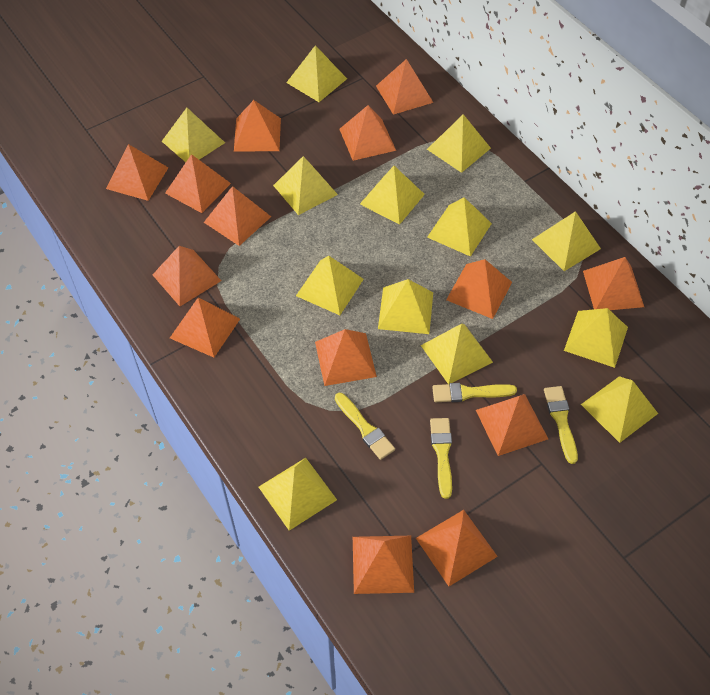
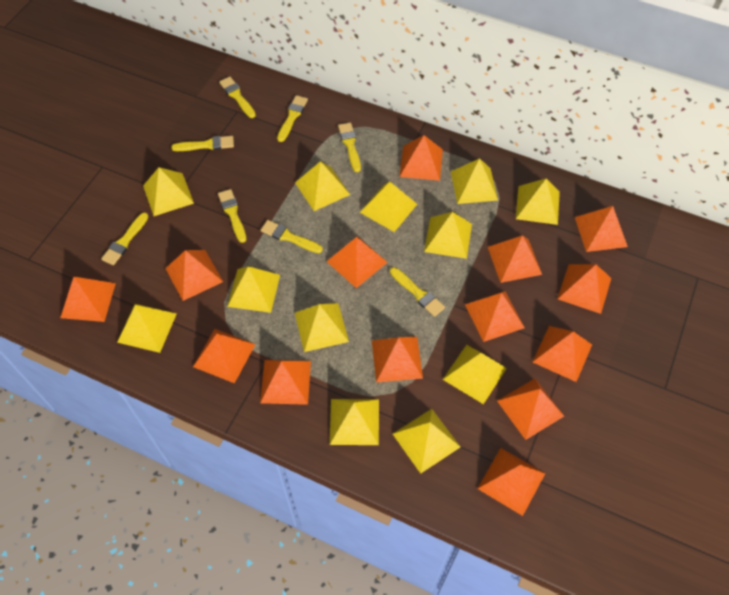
yellow brush: 4 -> 8
yellow pyramid: 13 -> 12

